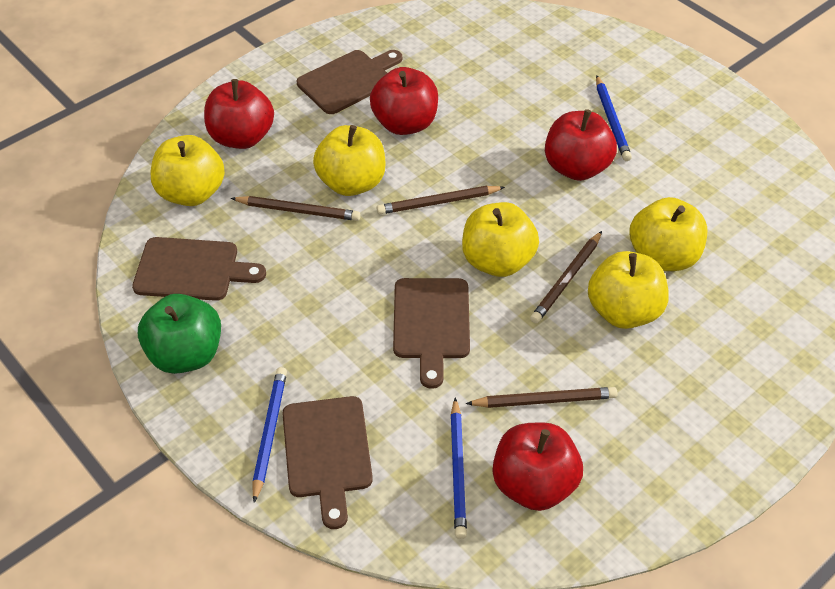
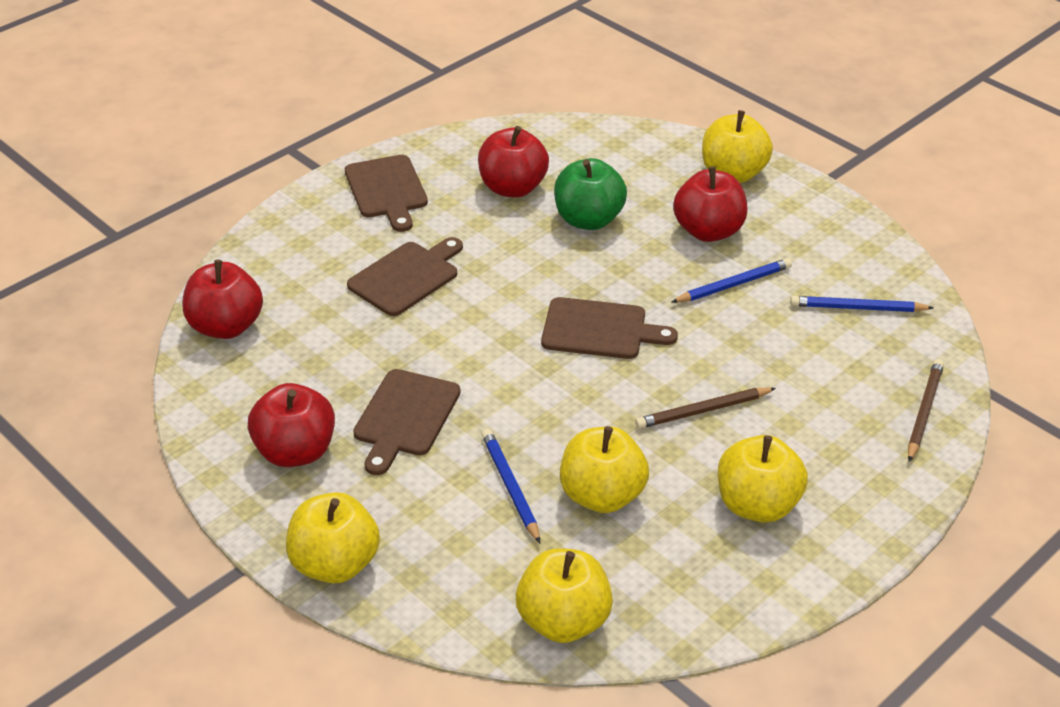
brown pencil: 4 -> 2

